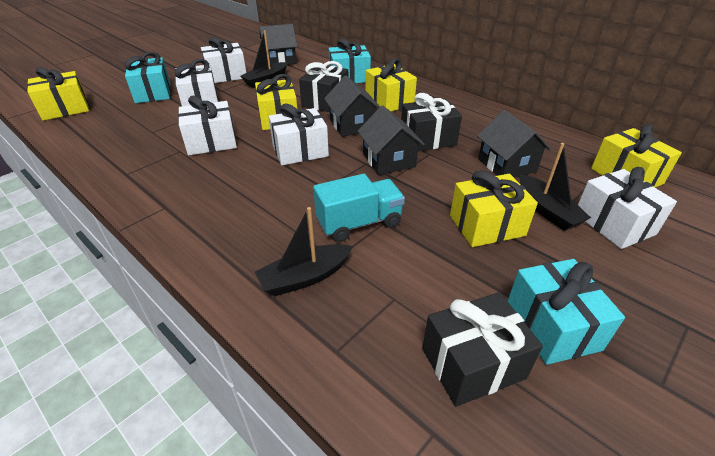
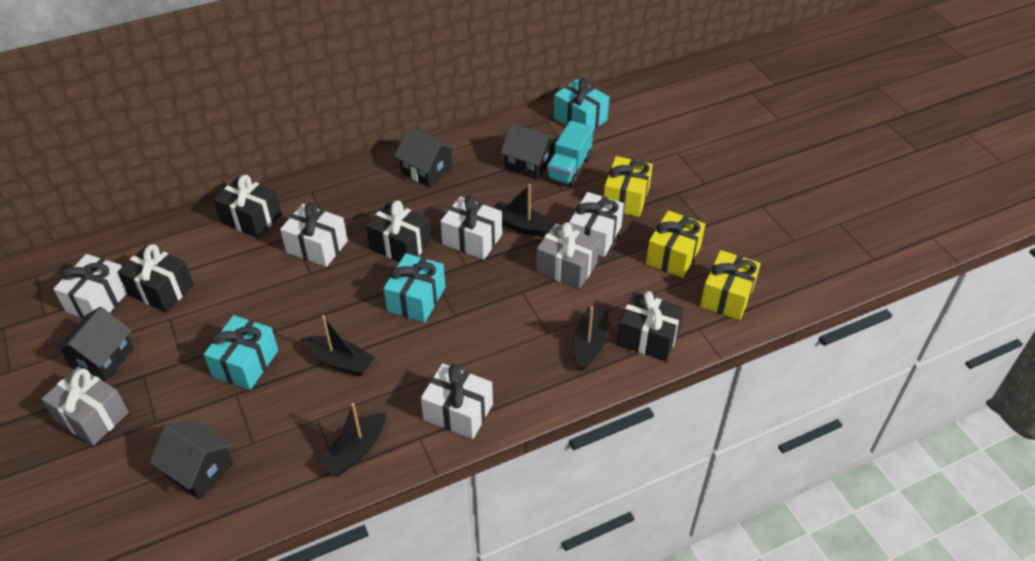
black boat: 3 -> 4
black gift: 3 -> 4
grey gift: 0 -> 2
yellow gift: 5 -> 3

